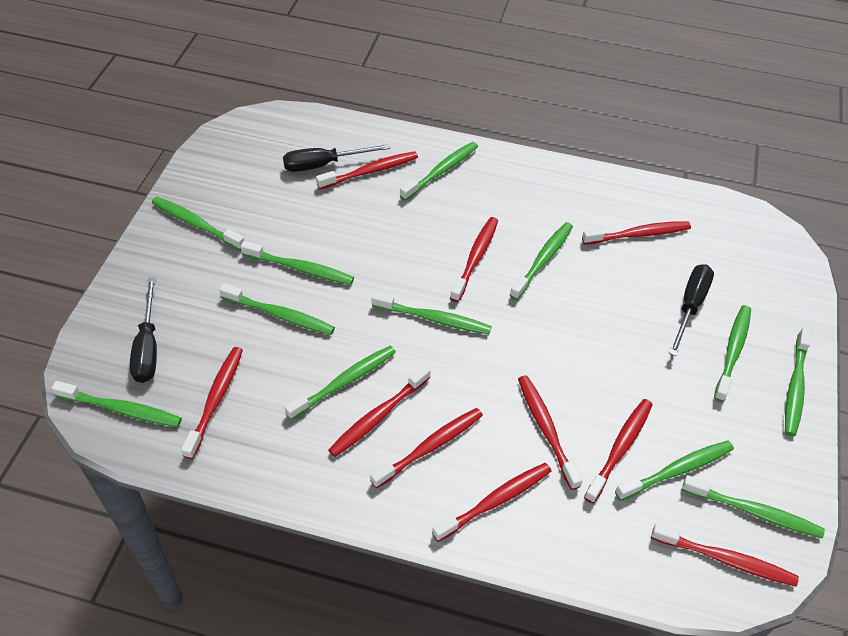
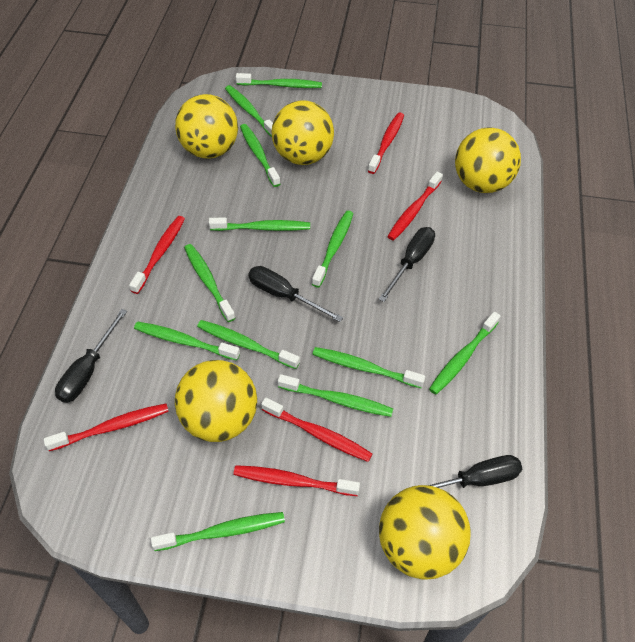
black screwdriver: 3 -> 4
red toothbrush: 10 -> 6
yellow ball: 0 -> 5

